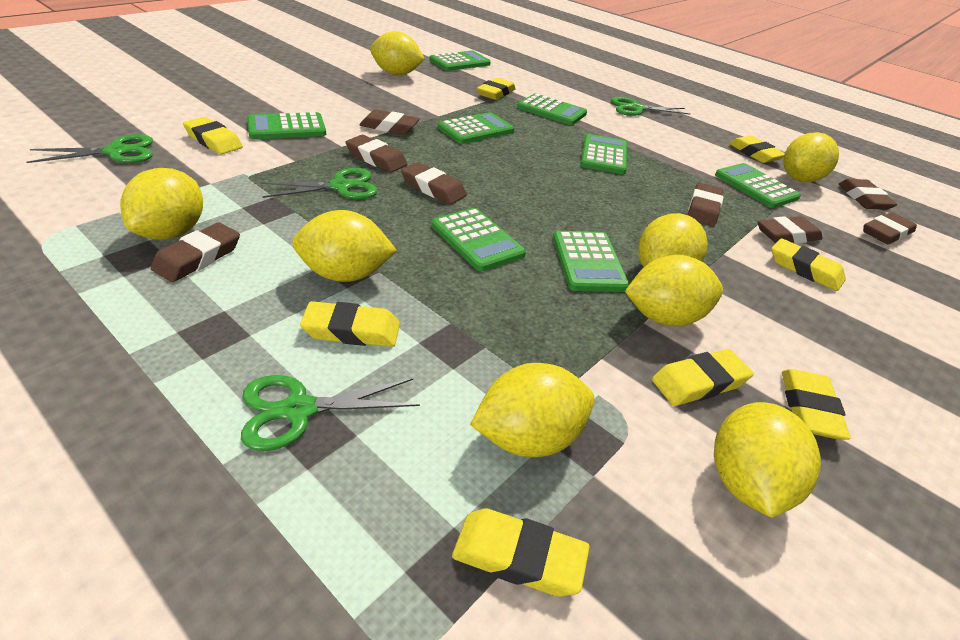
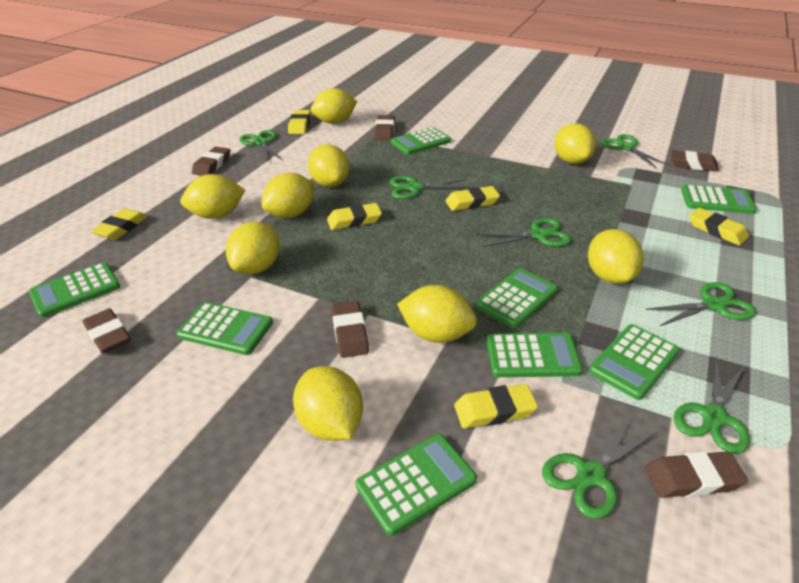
brown eraser: 8 -> 6
green scissors: 4 -> 7
yellow eraser: 8 -> 6
yellow lemon: 8 -> 9

